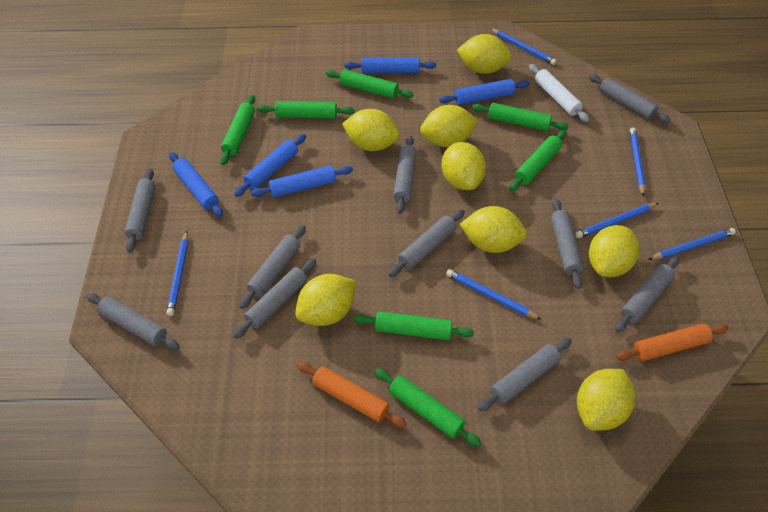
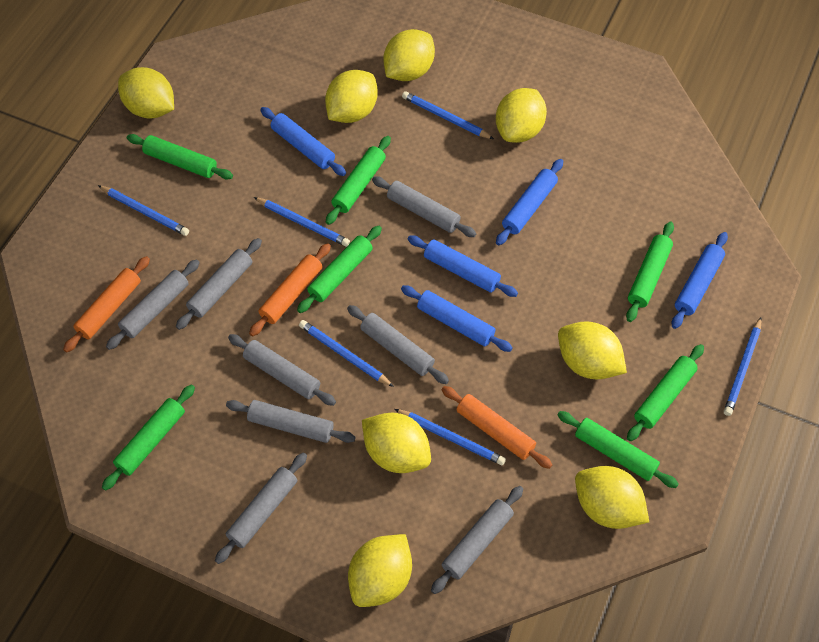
grey rolling pin: 10 -> 8
orange rolling pin: 2 -> 3
white rolling pin: 1 -> 0

